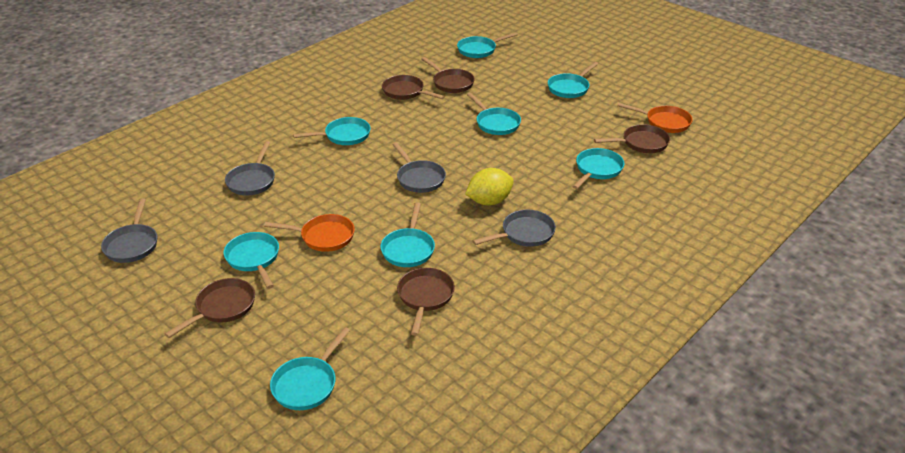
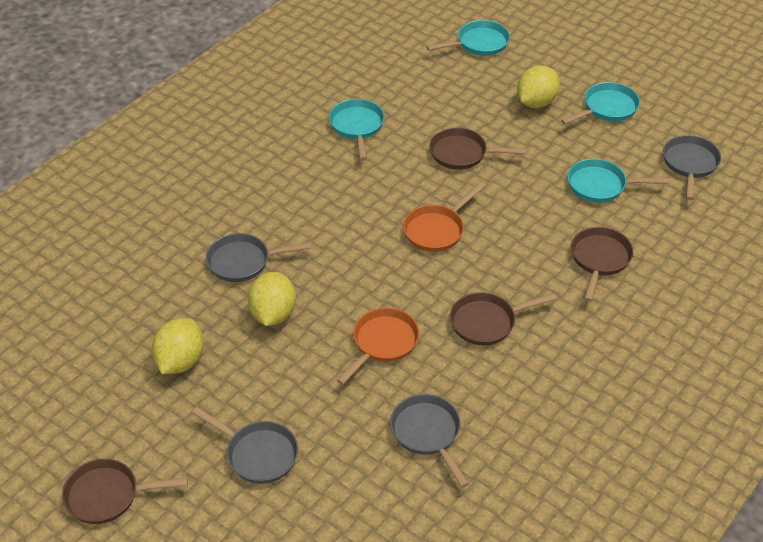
brown pan: 5 -> 4
turquoise pan: 8 -> 4
yellow lemon: 1 -> 3

